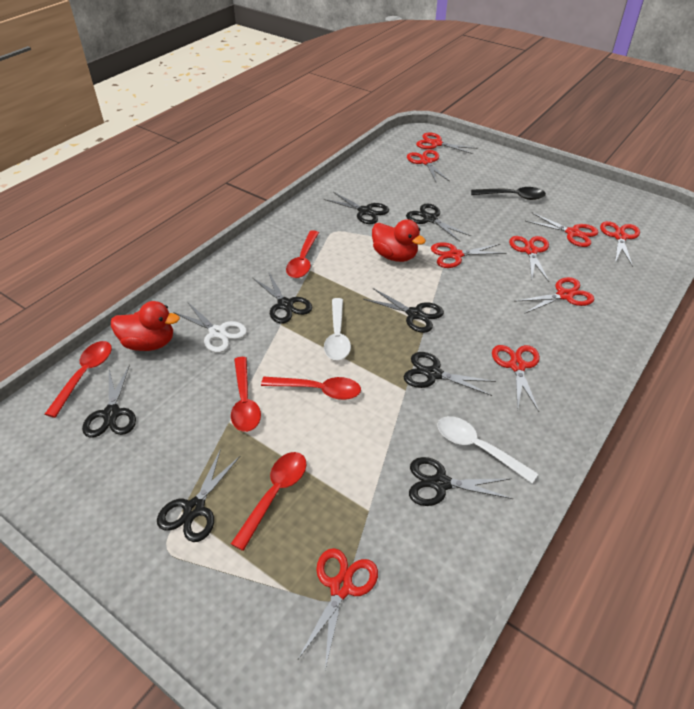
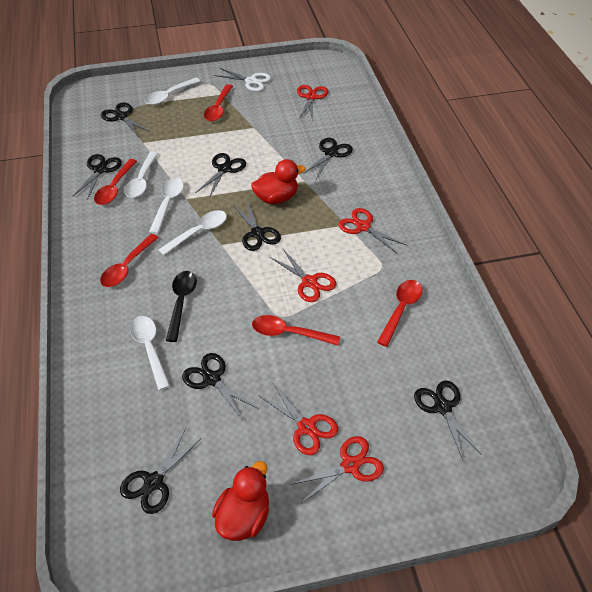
red scissors: 9 -> 5
white spoon: 2 -> 5

